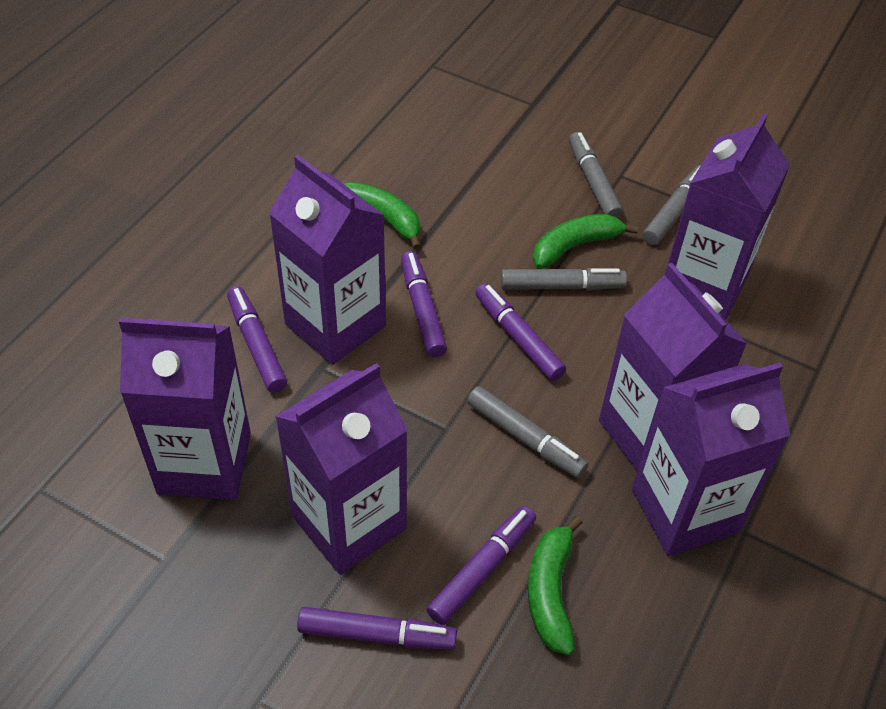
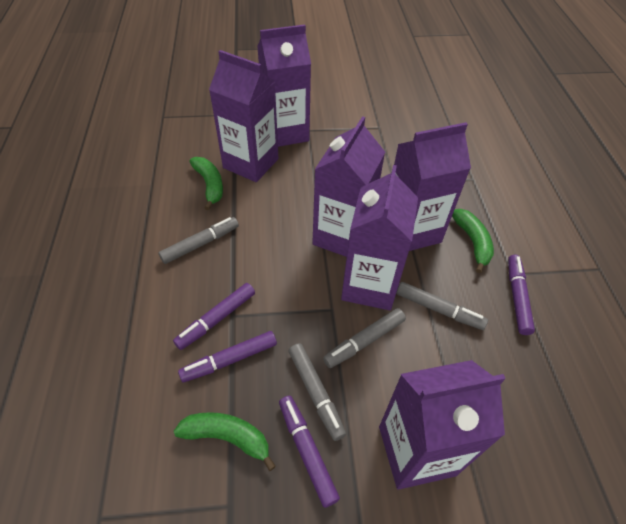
purple marker: 5 -> 4

